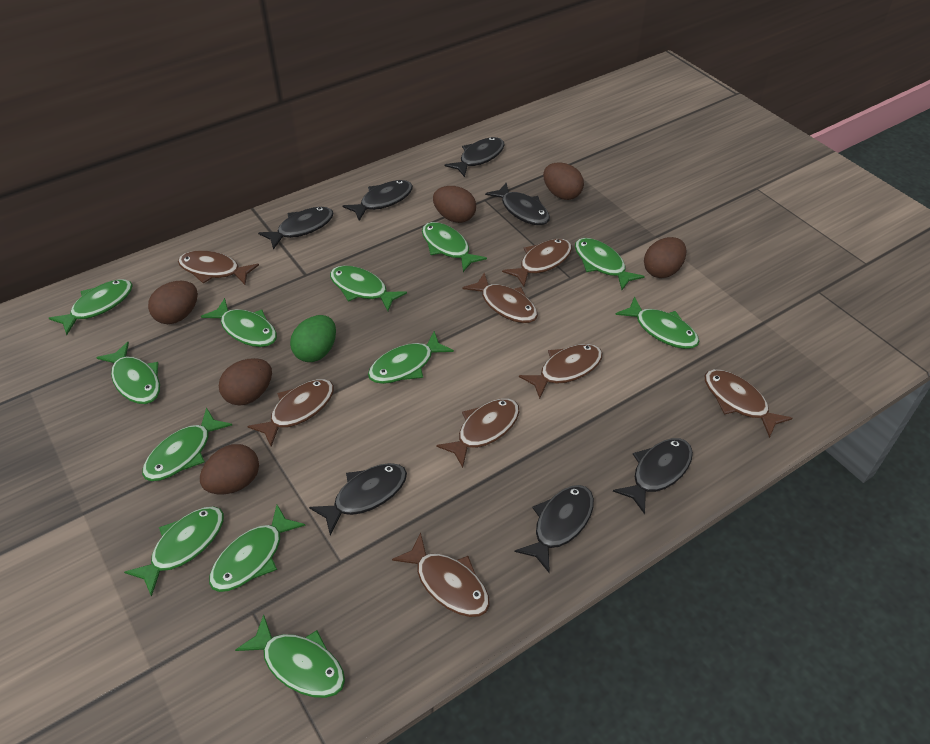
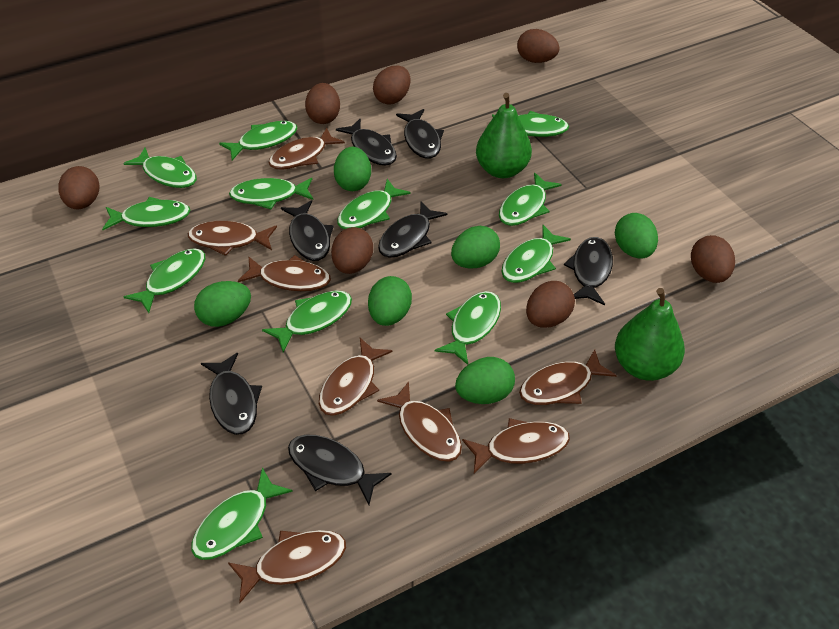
brown egg: 6 -> 7
green egg: 1 -> 6
green pear: 0 -> 2

